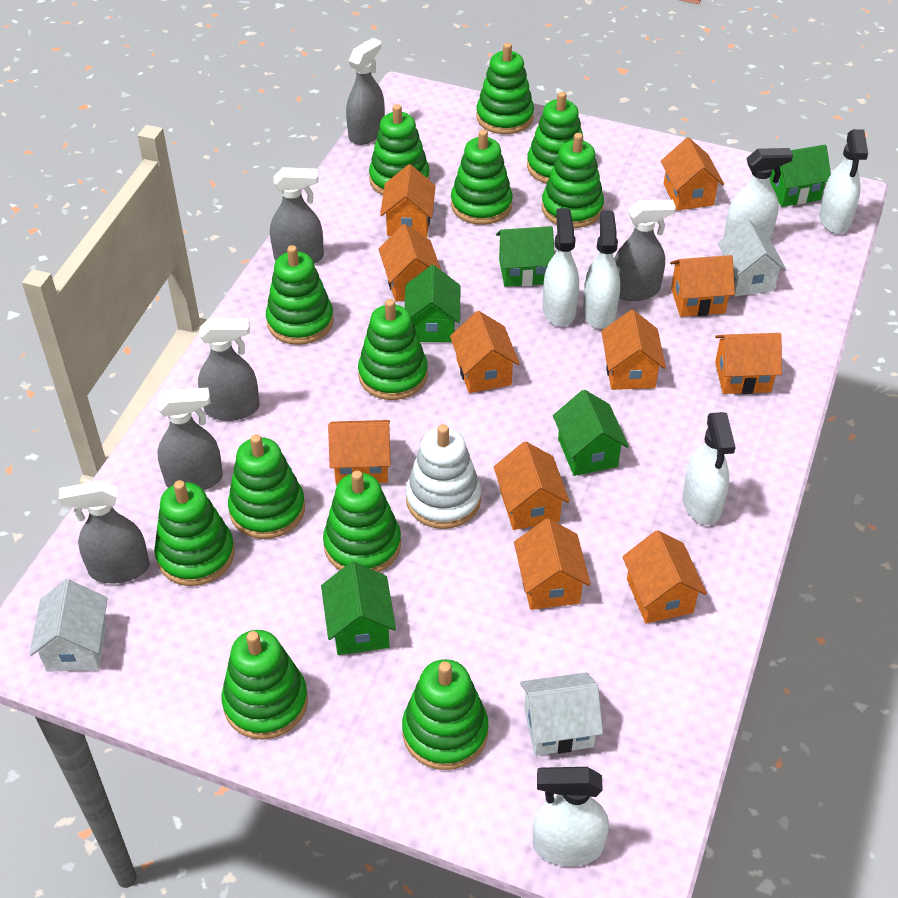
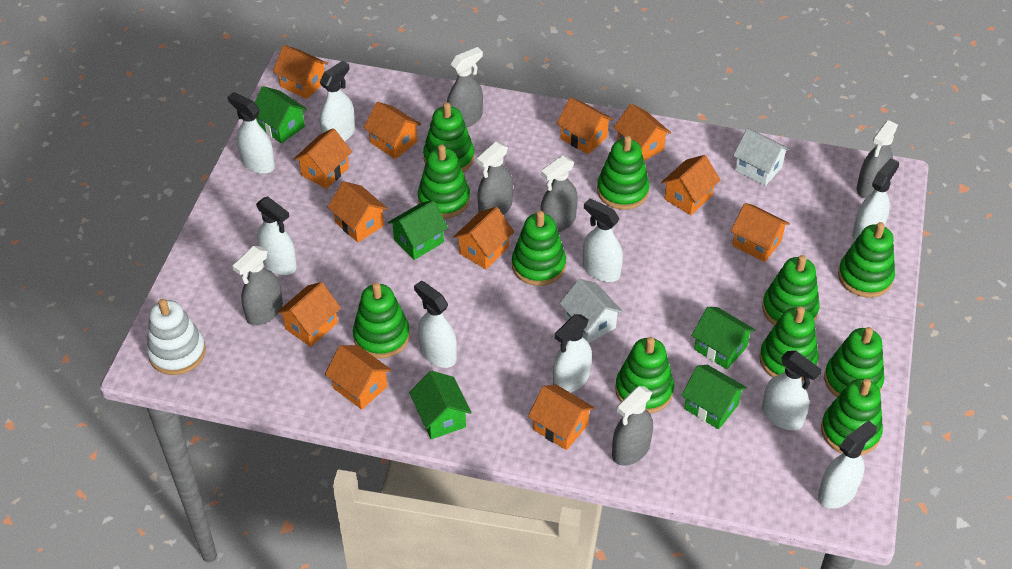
green stacking toy: 12 -> 11
orange house: 11 -> 12
white house: 3 -> 2
white spray bottle: 6 -> 9

